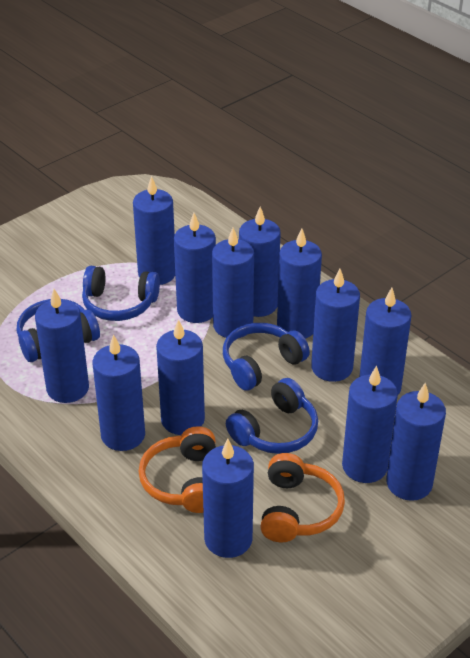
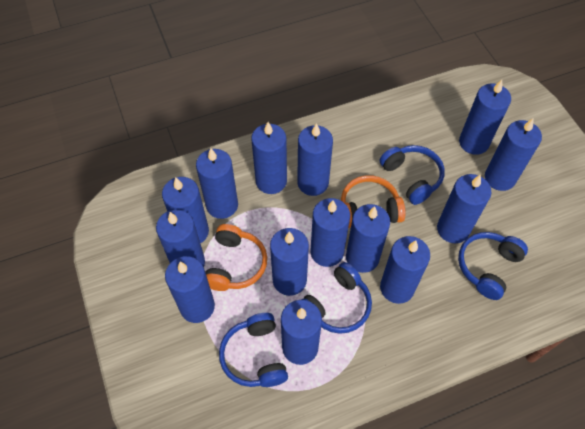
blue candle: 13 -> 14

